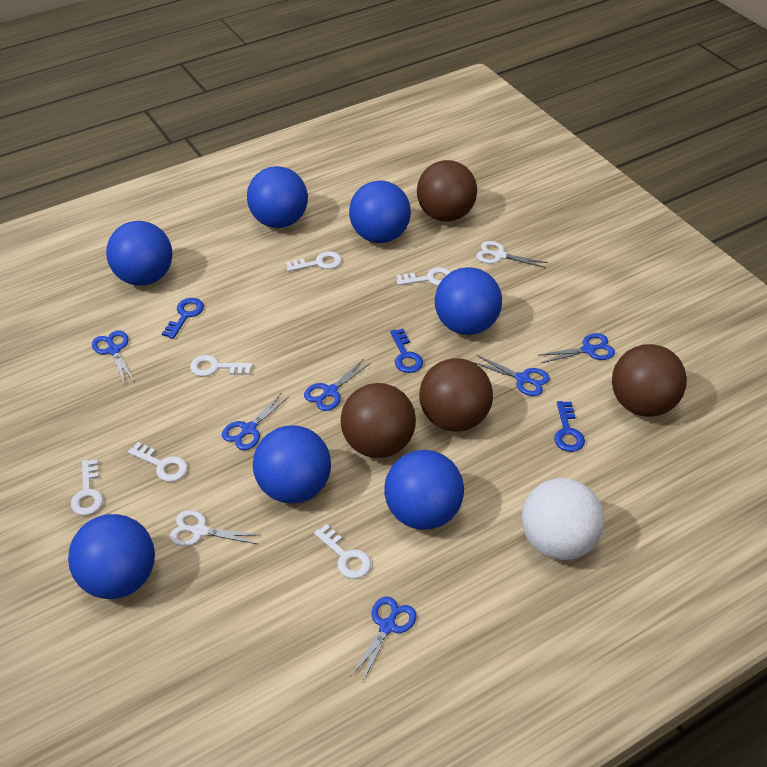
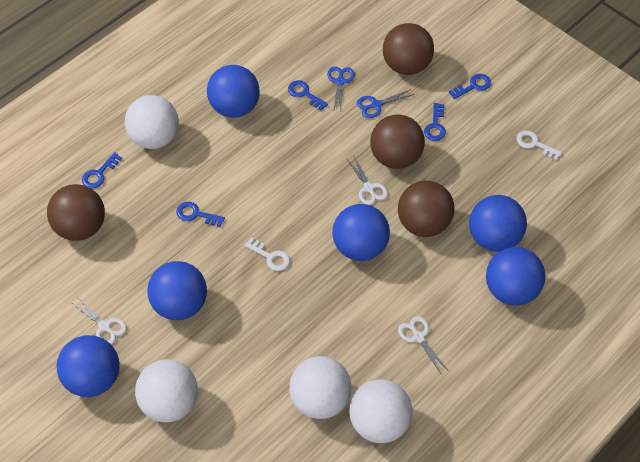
blue ball: 7 -> 6
blue key: 3 -> 5
blue scissors: 6 -> 2
white ball: 1 -> 4
white key: 6 -> 2
white scissors: 2 -> 3

